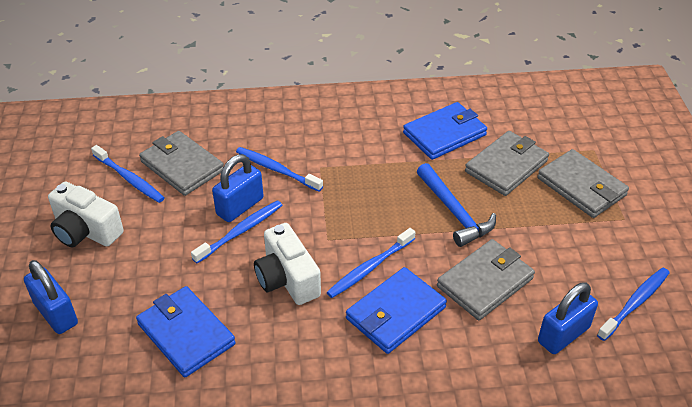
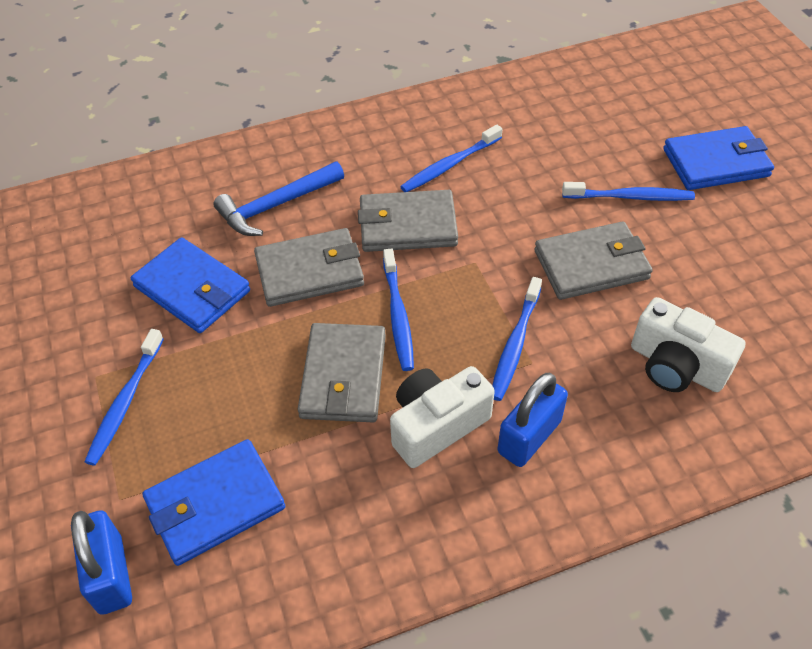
blue padlock: 3 -> 2

